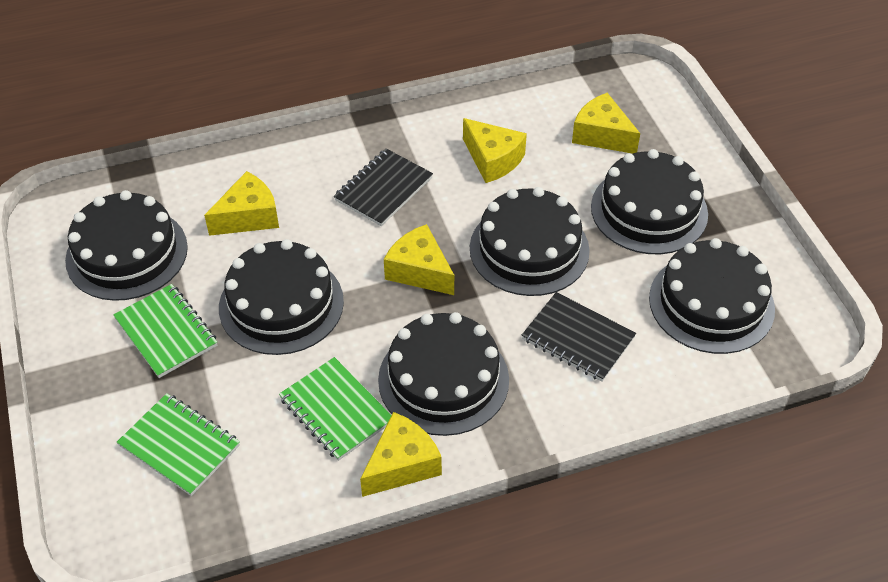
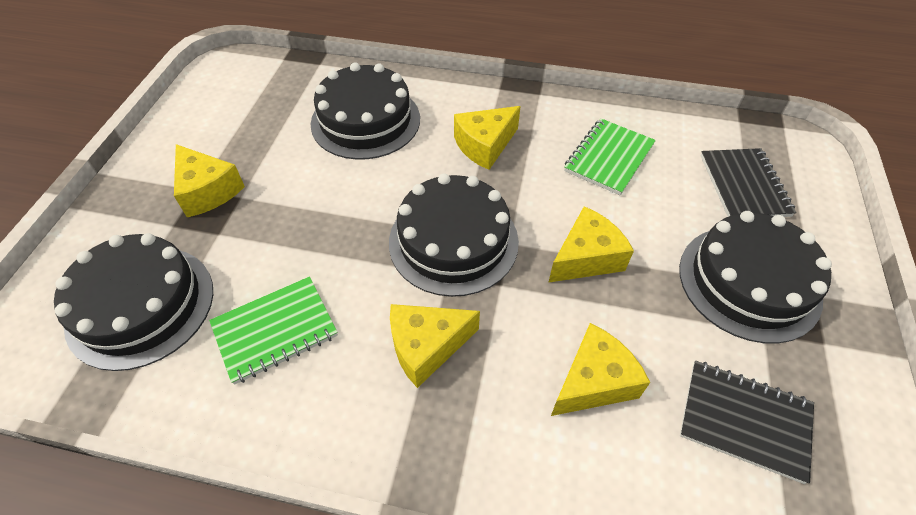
black cake: 6 -> 4
green notebook: 3 -> 2

